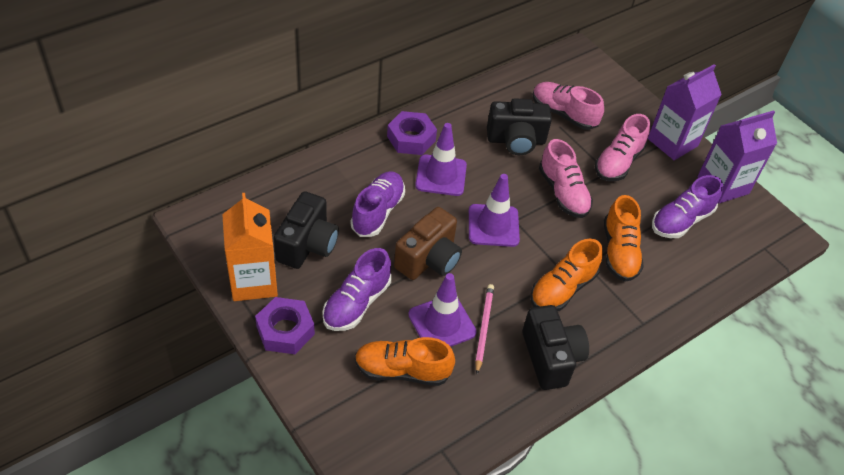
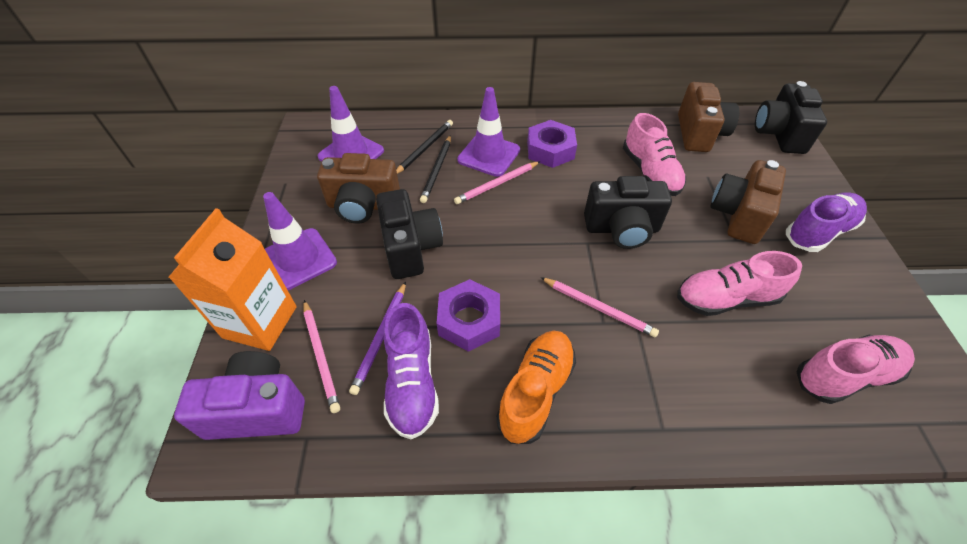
black pencil: 0 -> 2
brown camera: 1 -> 3
orange shoe: 3 -> 1
pink pencil: 1 -> 3
purple camera: 0 -> 1
purple carton: 2 -> 0
purple pencil: 0 -> 1
purple shoe: 3 -> 2

